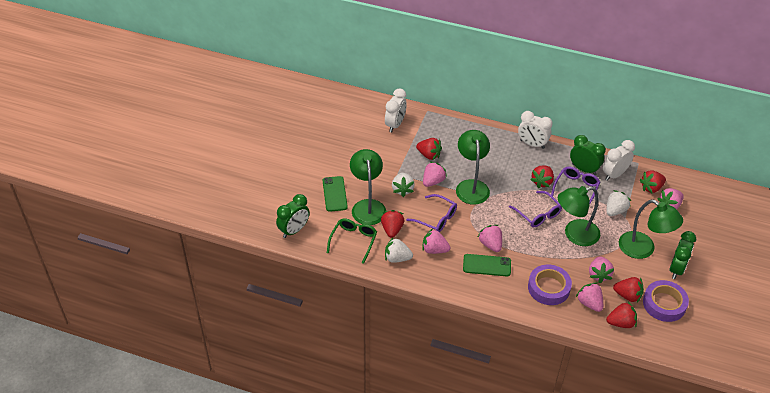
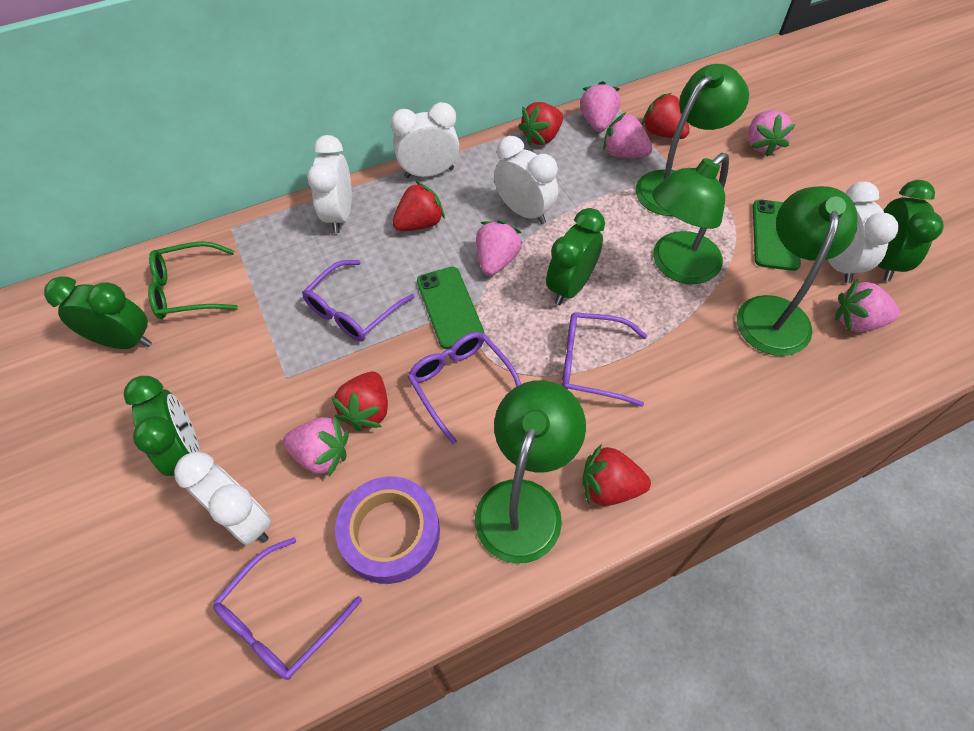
green clock: 3 -> 4
purple glasses: 3 -> 4
purple tape: 2 -> 1
red strawberry: 6 -> 5
white clock: 3 -> 5
white strawberry: 3 -> 0

